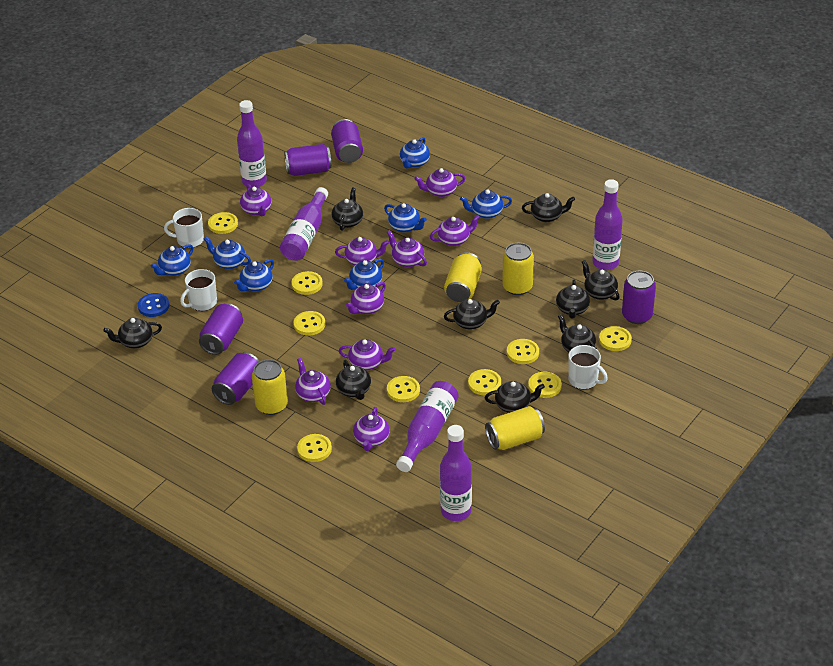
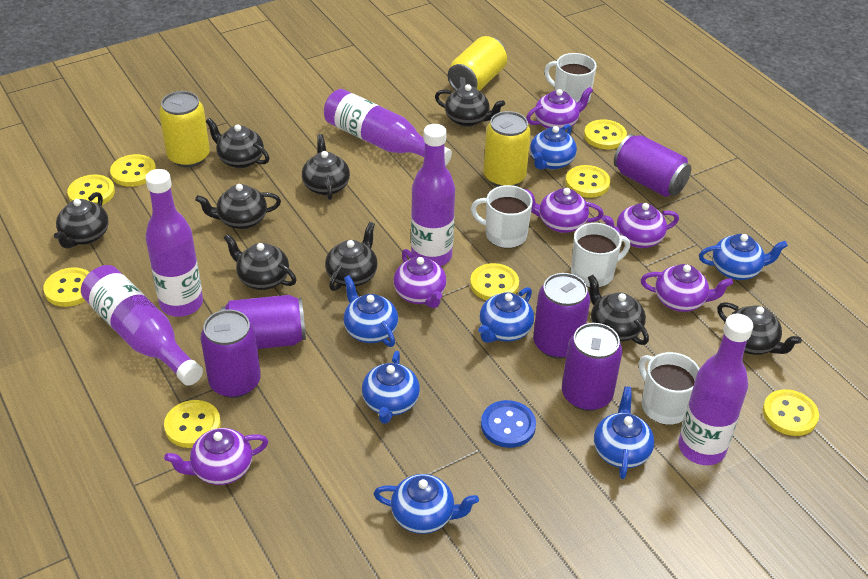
purple teapot: 9 -> 6
white mug: 3 -> 4
yellow button: 9 -> 8
yellow can: 4 -> 3

